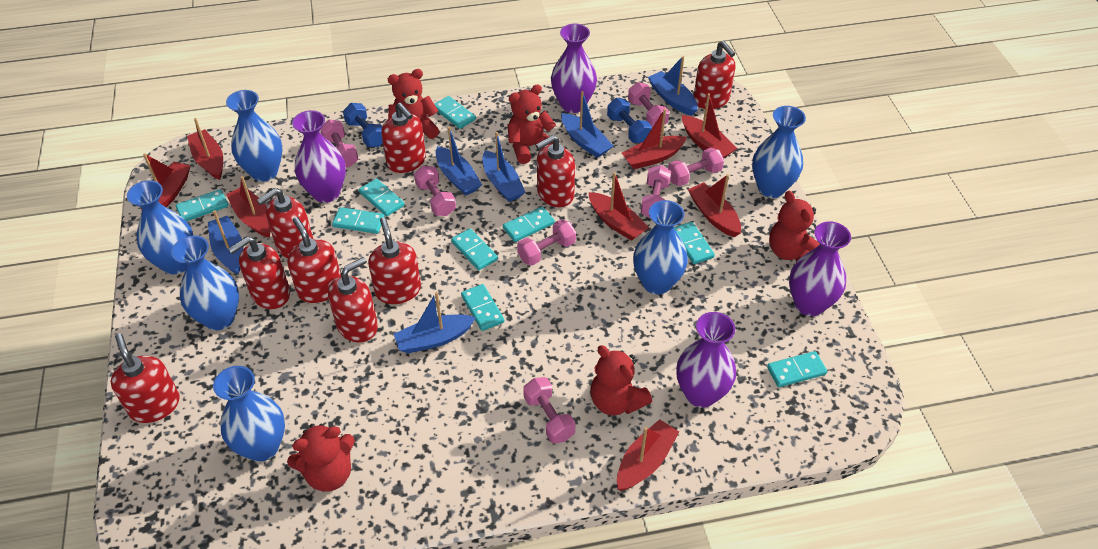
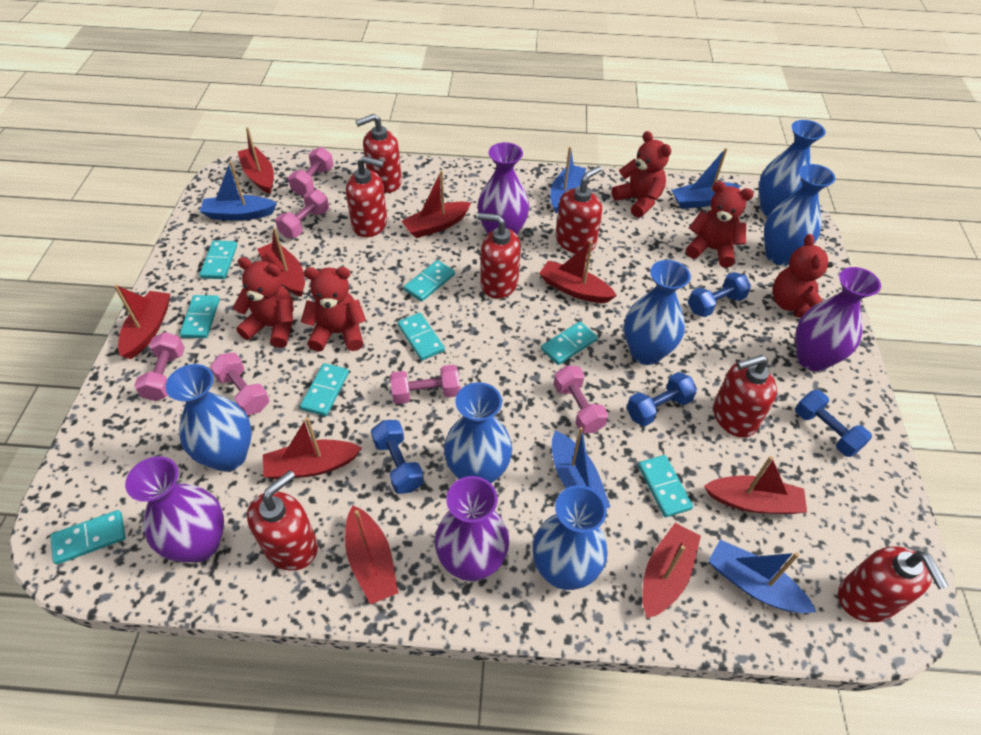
blue boat: 6 -> 5
blue dumbbell: 2 -> 4
pink dumbbell: 7 -> 6
red boat: 8 -> 9
red soap dispenser: 9 -> 7
turquoise domino: 9 -> 8

